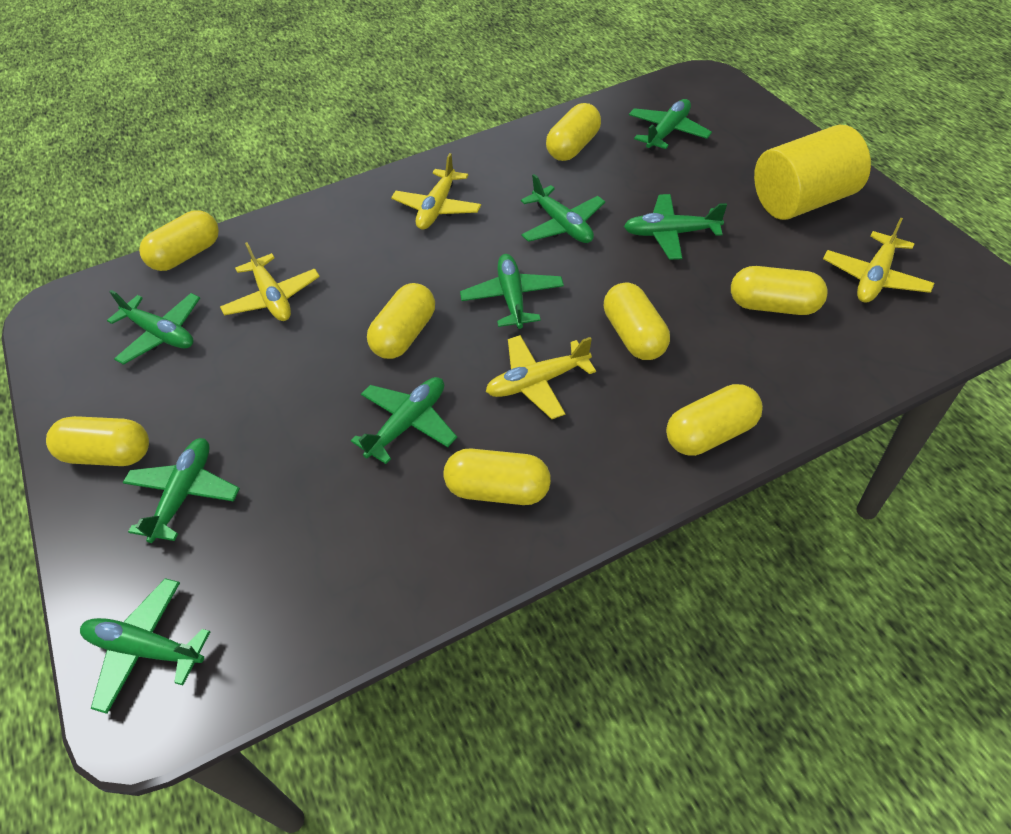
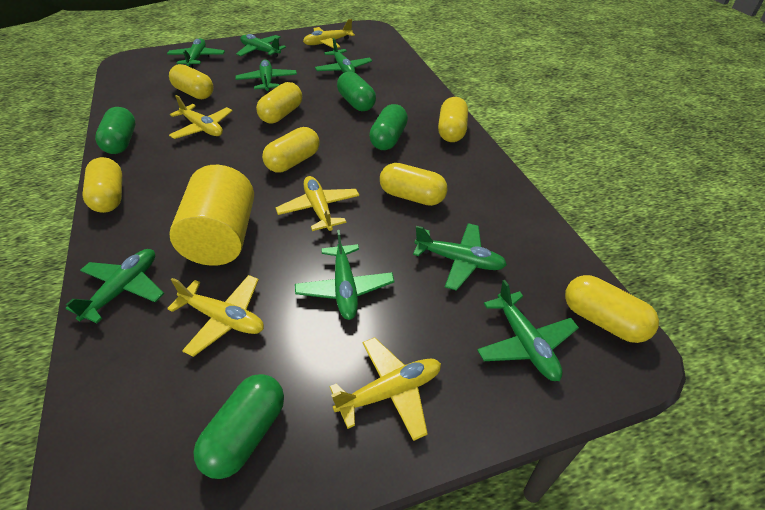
green capsule: 0 -> 4
yellow capsule: 8 -> 7
yellow plane: 4 -> 5

